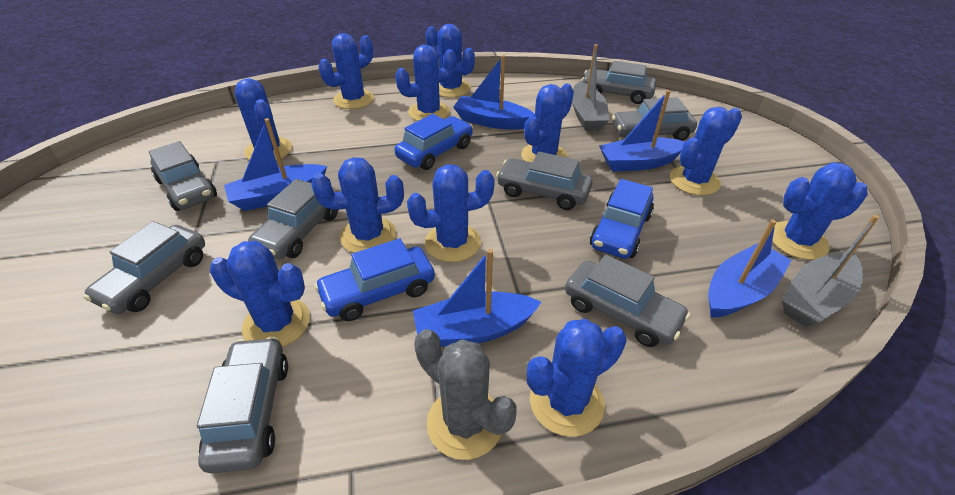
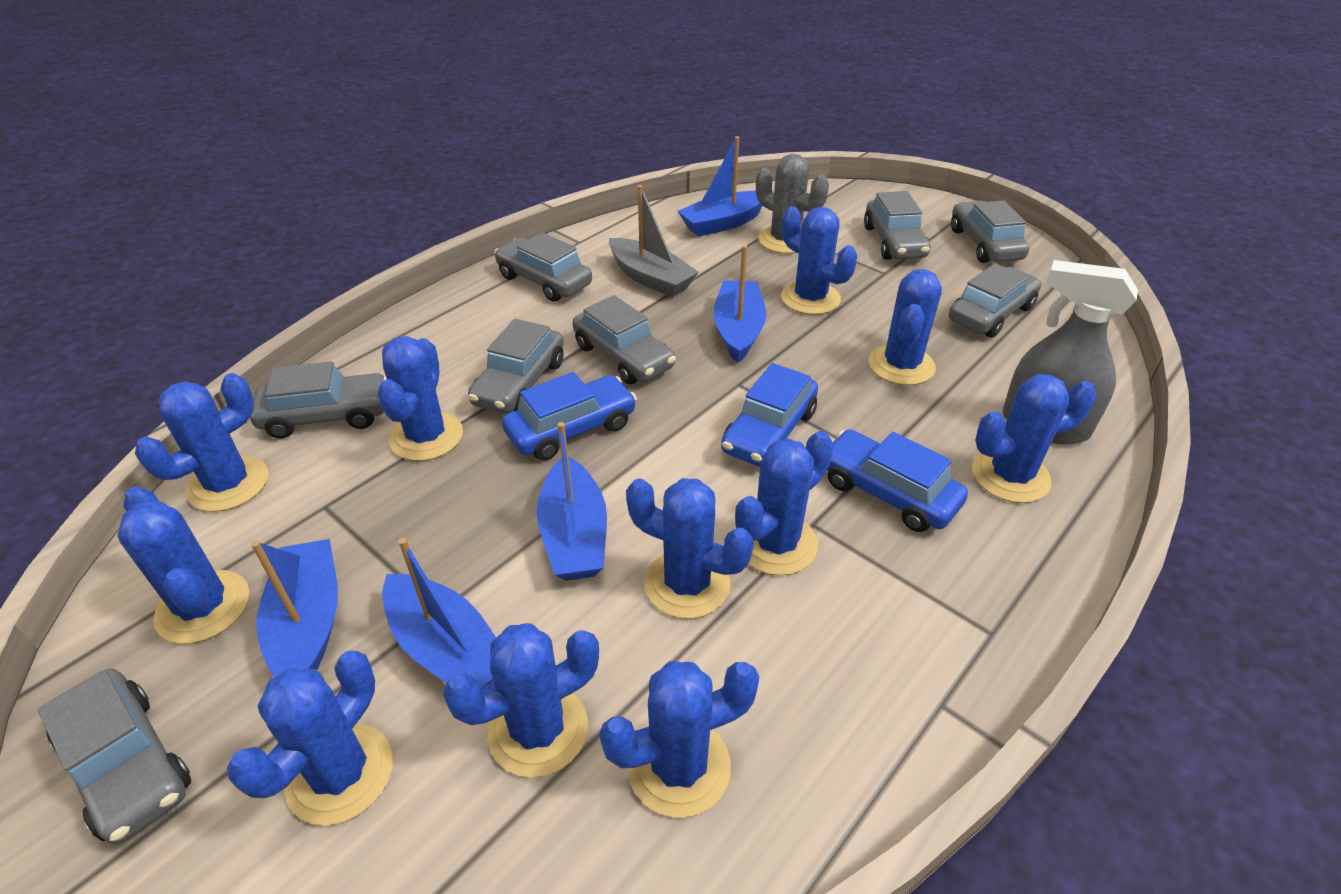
grey boat: 2 -> 1
grey spray bottle: 0 -> 1

